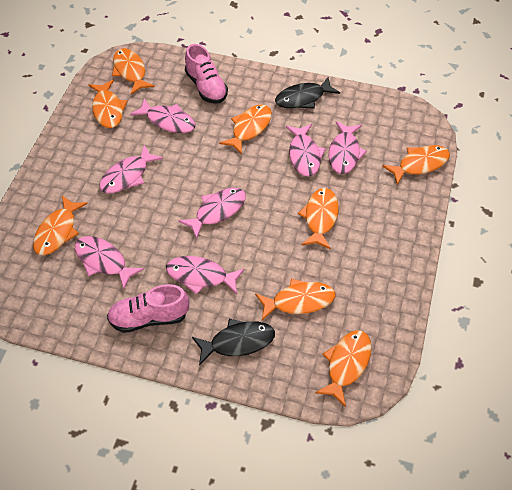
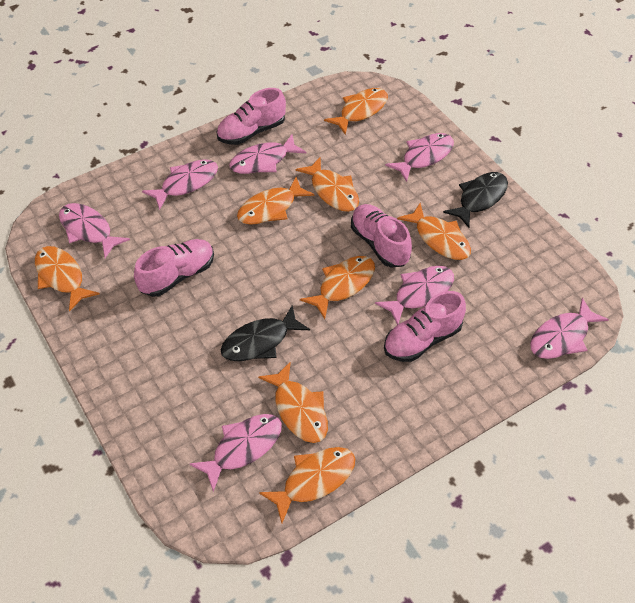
pink shoe: 2 -> 4

